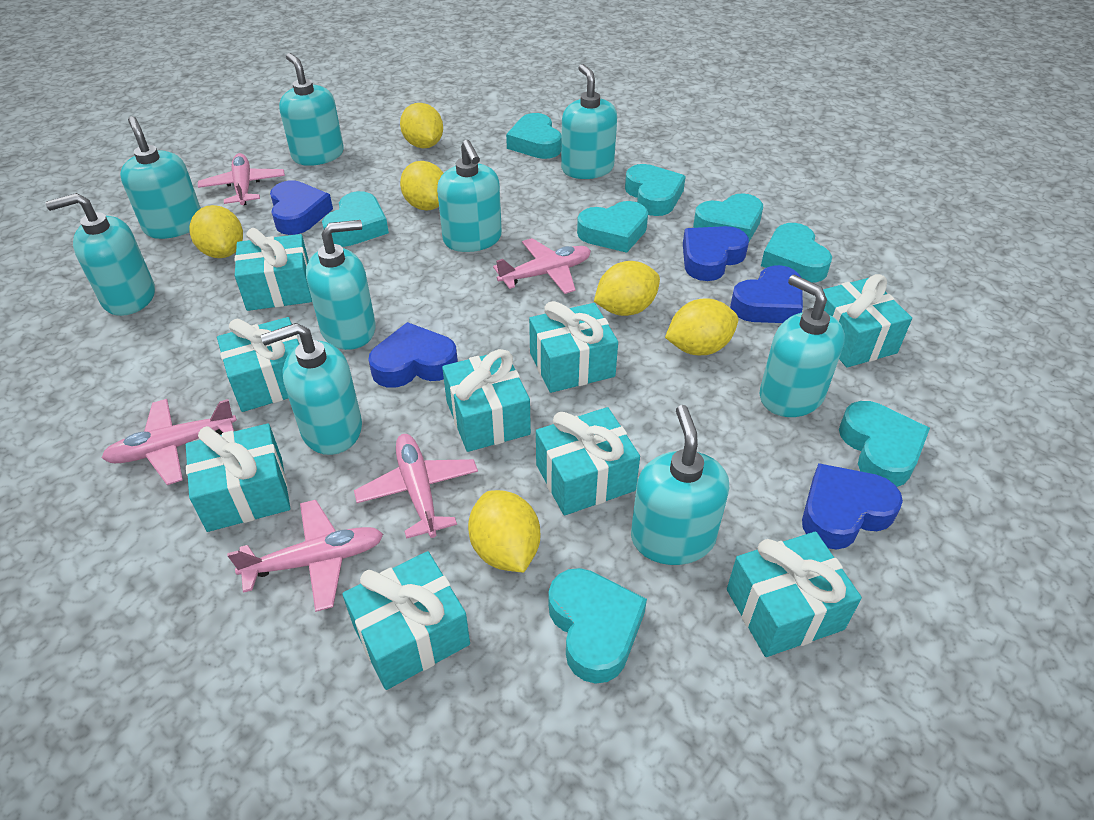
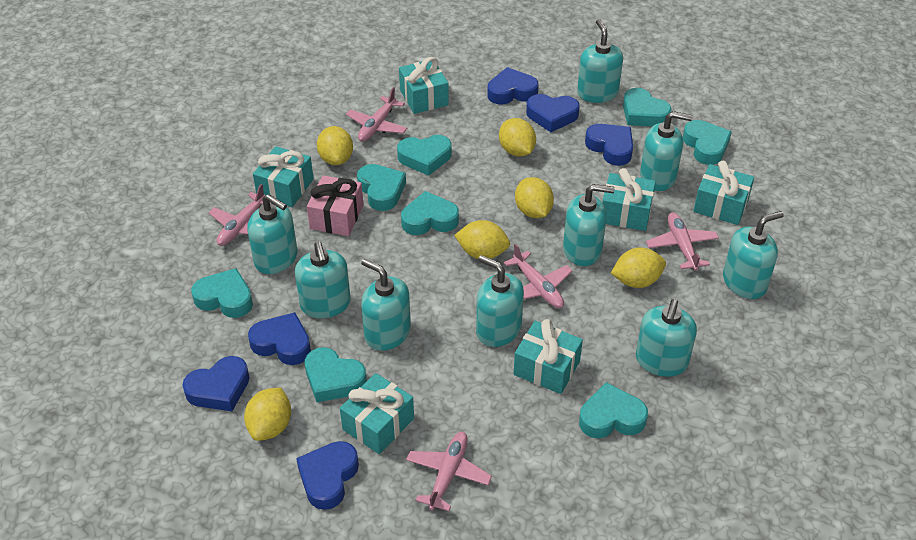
blue heart: 5 -> 6
pink gift: 0 -> 1
turquoise gift: 9 -> 6

